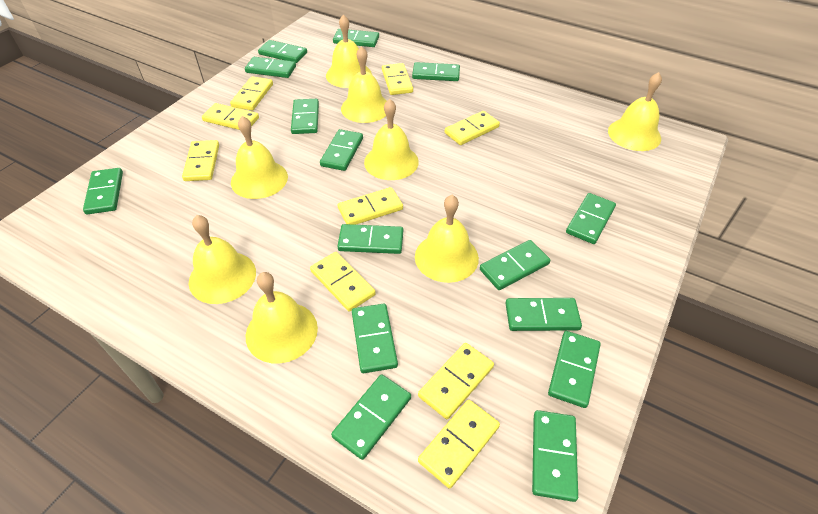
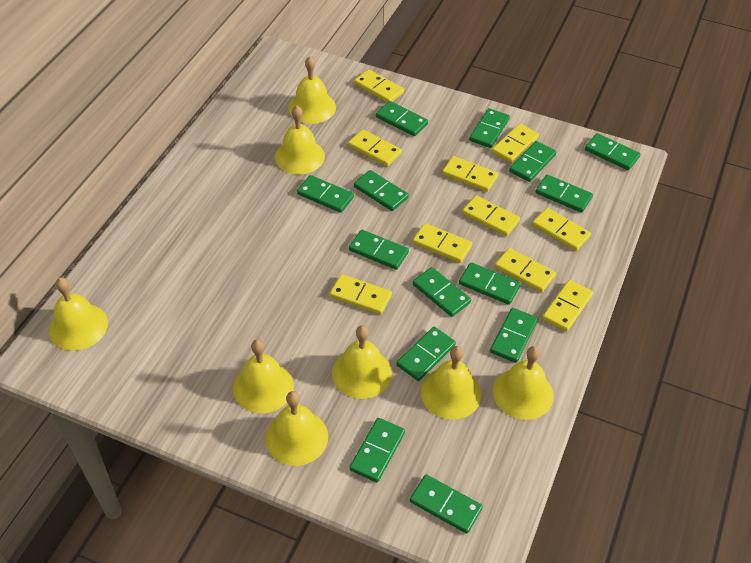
green domino: 15 -> 14
yellow domino: 9 -> 10

